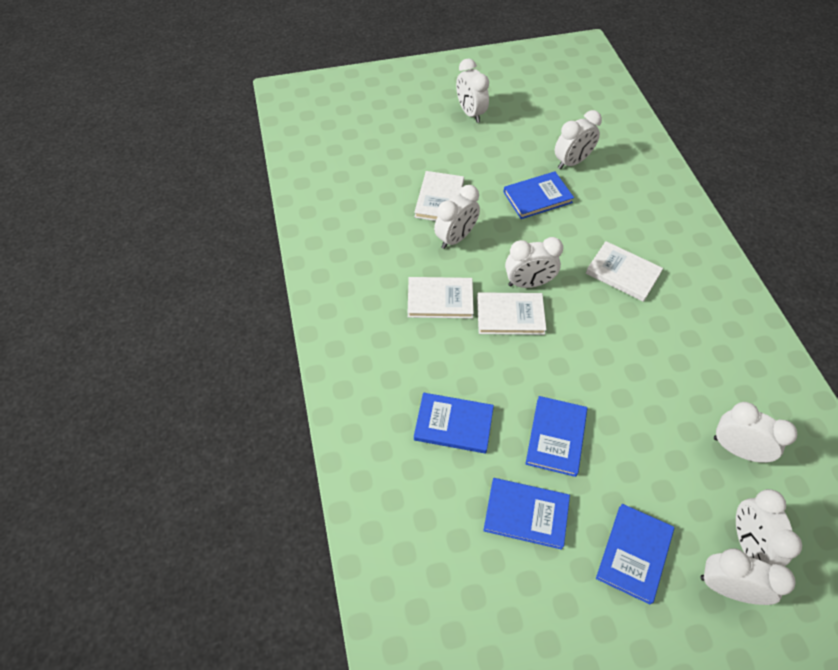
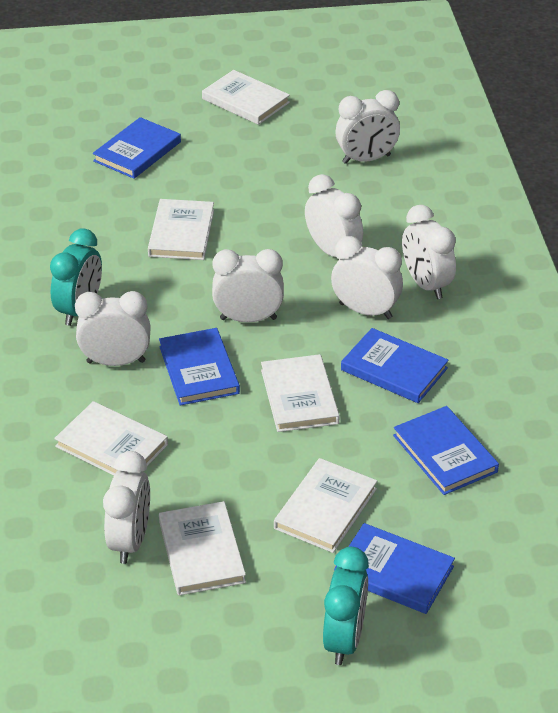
turquoise clock: 0 -> 2
white book: 4 -> 6

